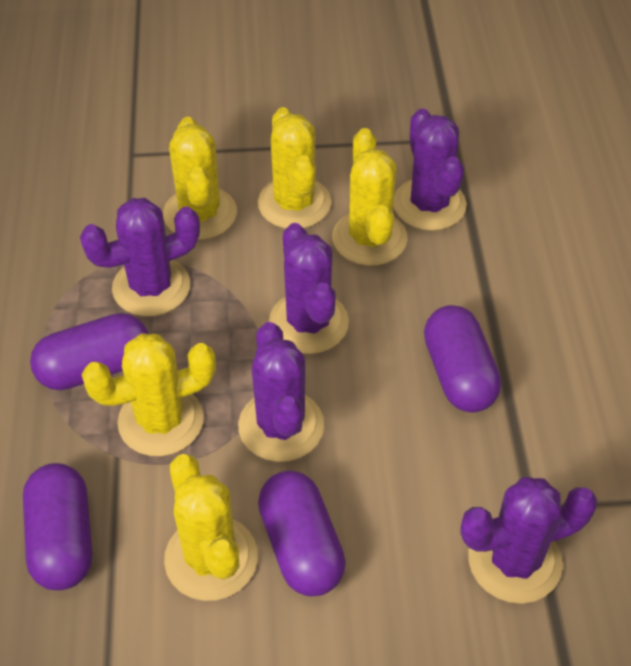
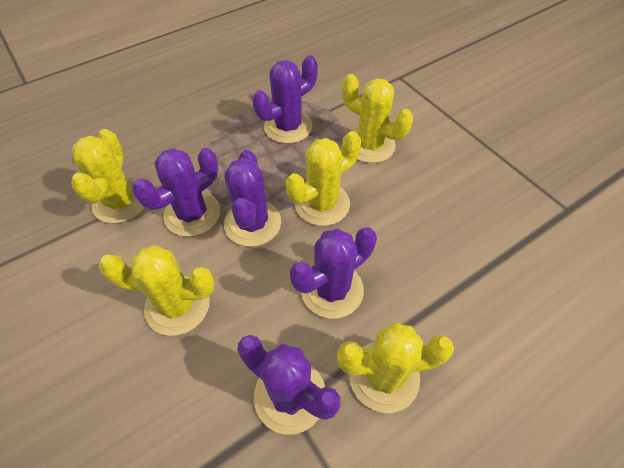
purple capsule: 4 -> 0

